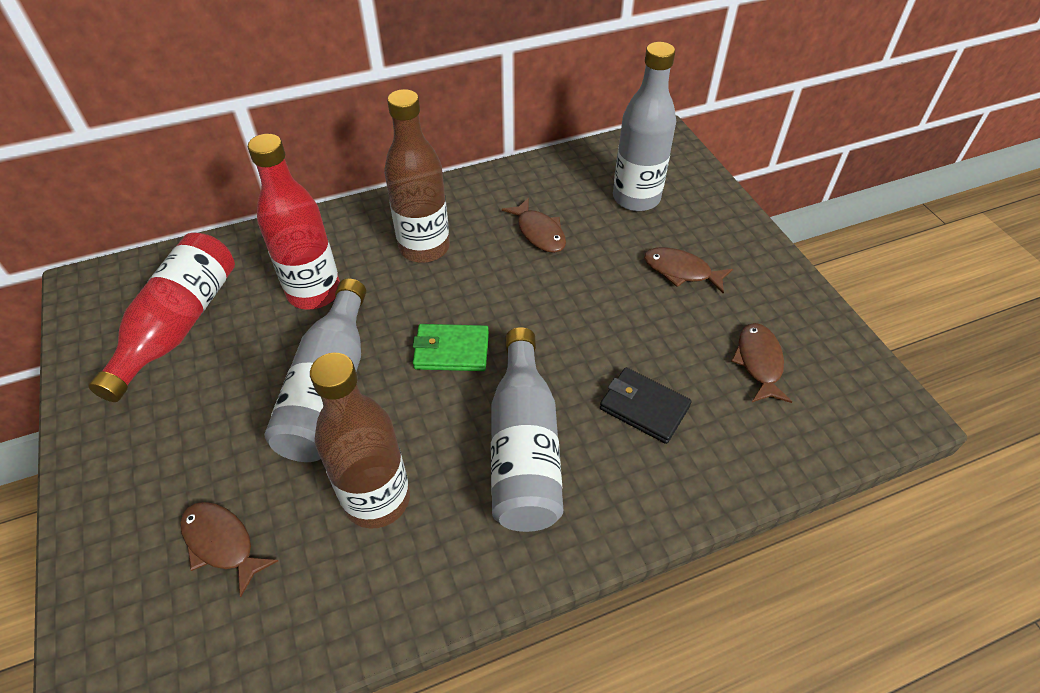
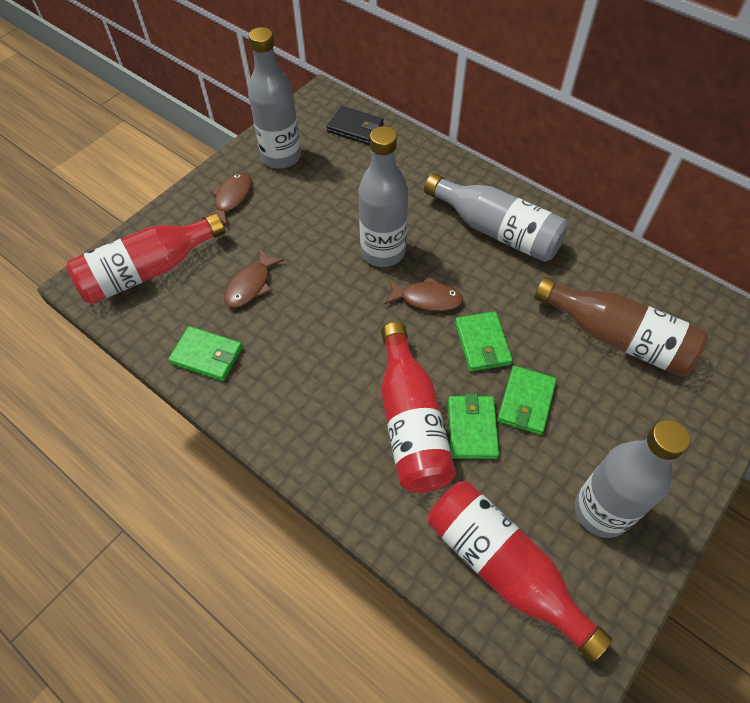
brown bottle: 2 -> 1
brown fish: 4 -> 3
green wallet: 1 -> 4
grey bottle: 3 -> 4
red bottle: 2 -> 3

